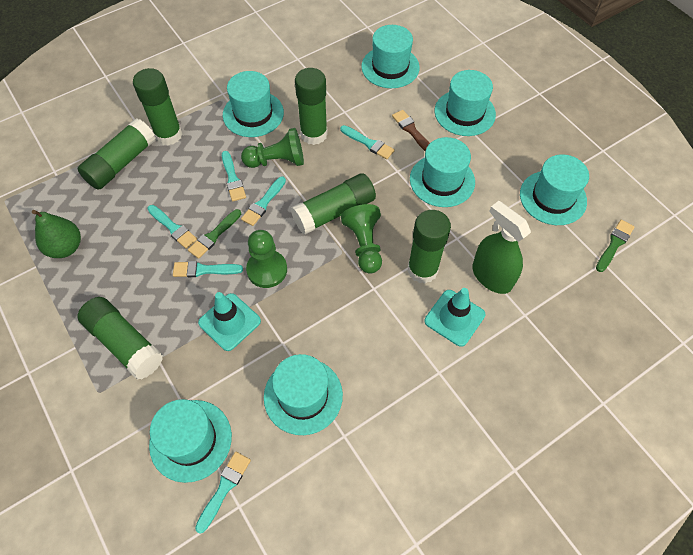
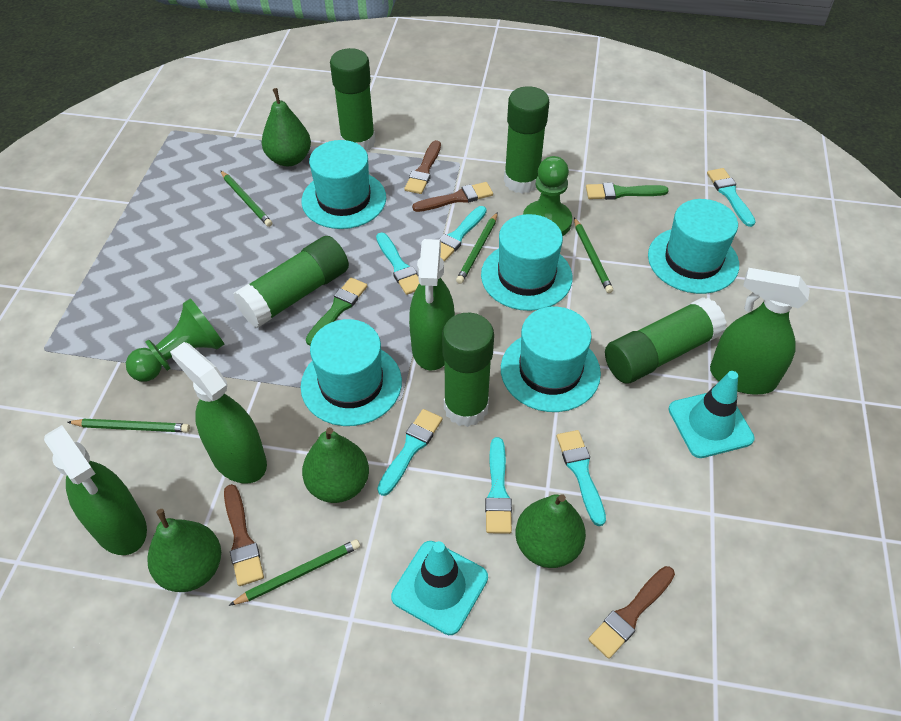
brown brush: 1 -> 4
green glue stick: 6 -> 5
green pawn: 3 -> 2
green pear: 1 -> 4
green pencil: 0 -> 5
green spray bottle: 1 -> 4
turquoise hat: 7 -> 5

